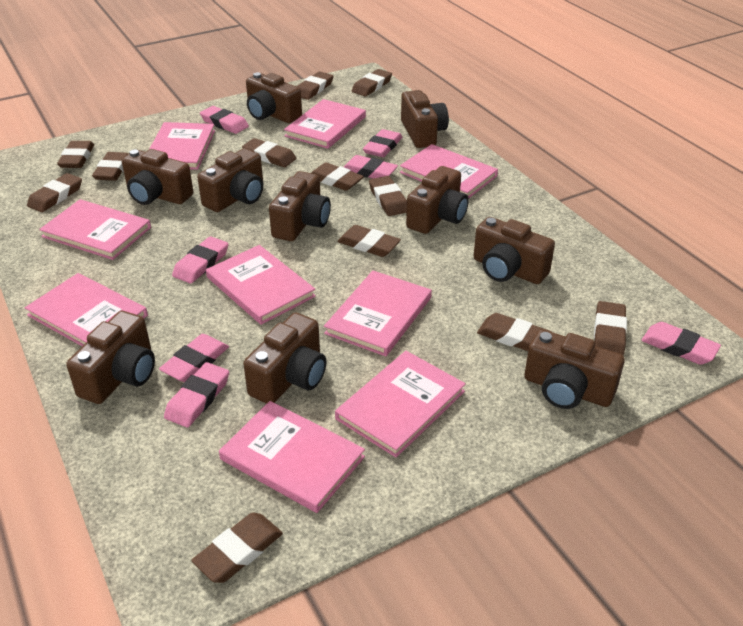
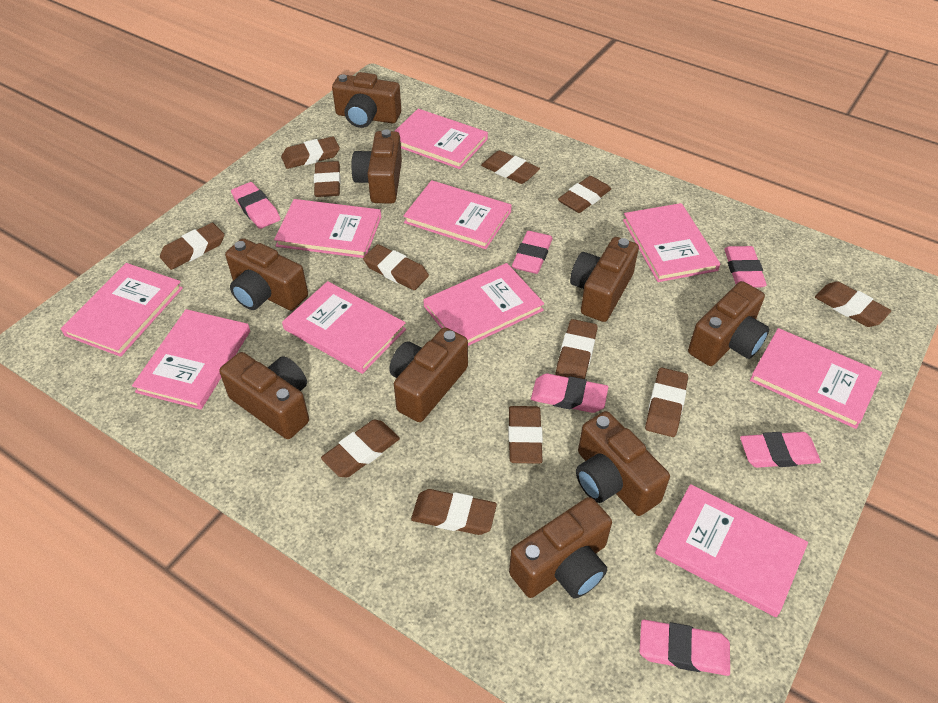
brown camera: 10 -> 9
pink book: 9 -> 10
pink eraser: 7 -> 6

